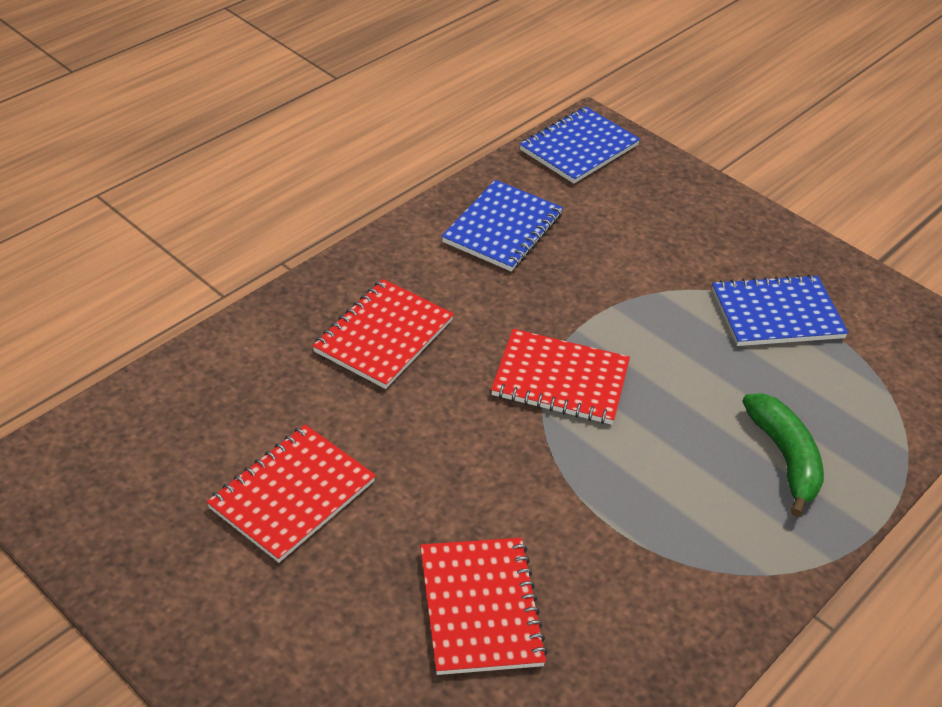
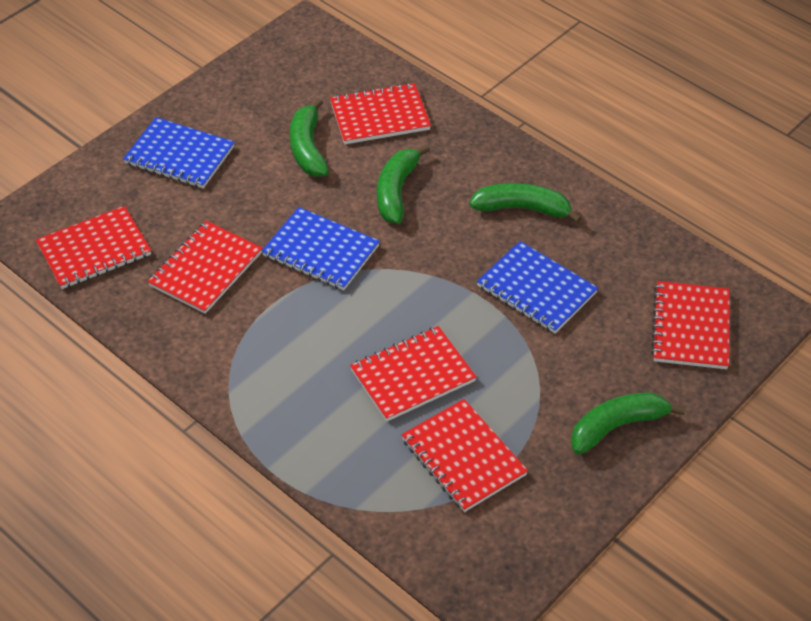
green banana: 1 -> 4
red notebook: 4 -> 6

